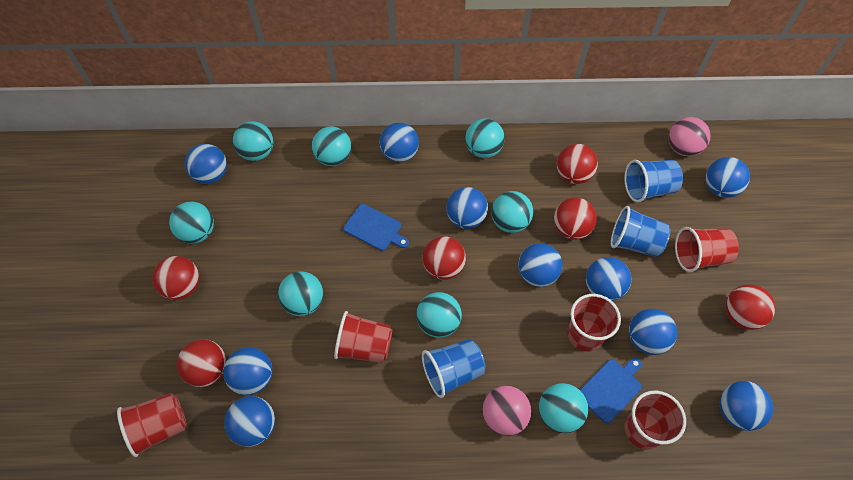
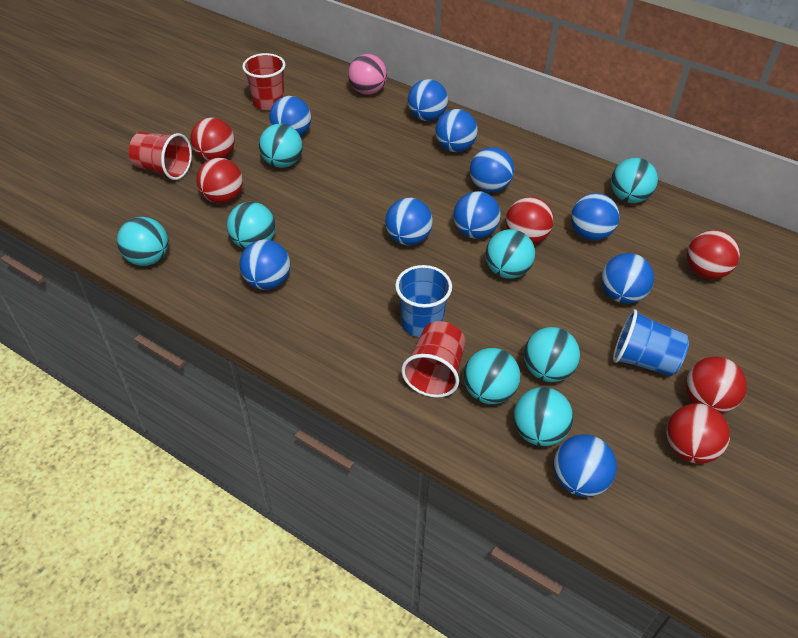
blue cup: 3 -> 2
blue cutting board: 2 -> 0
pink ball: 2 -> 1
red cup: 5 -> 3

